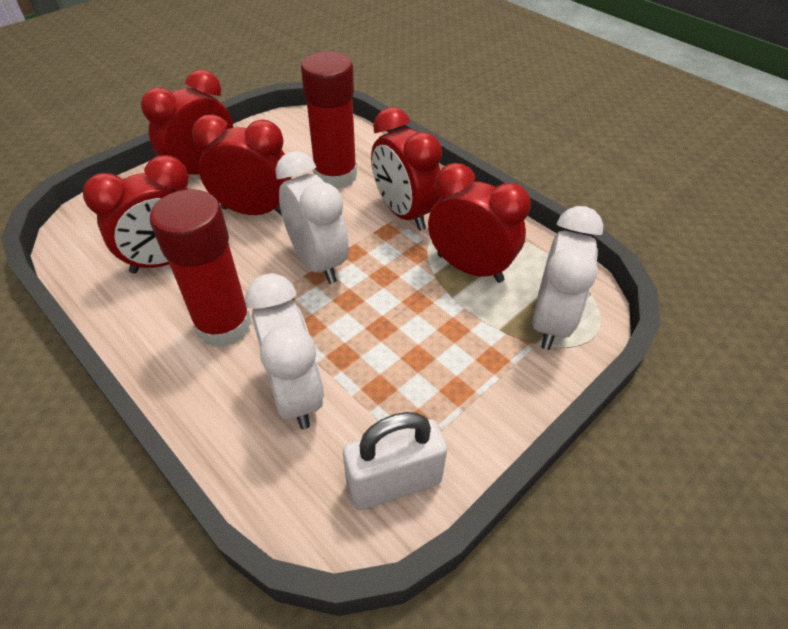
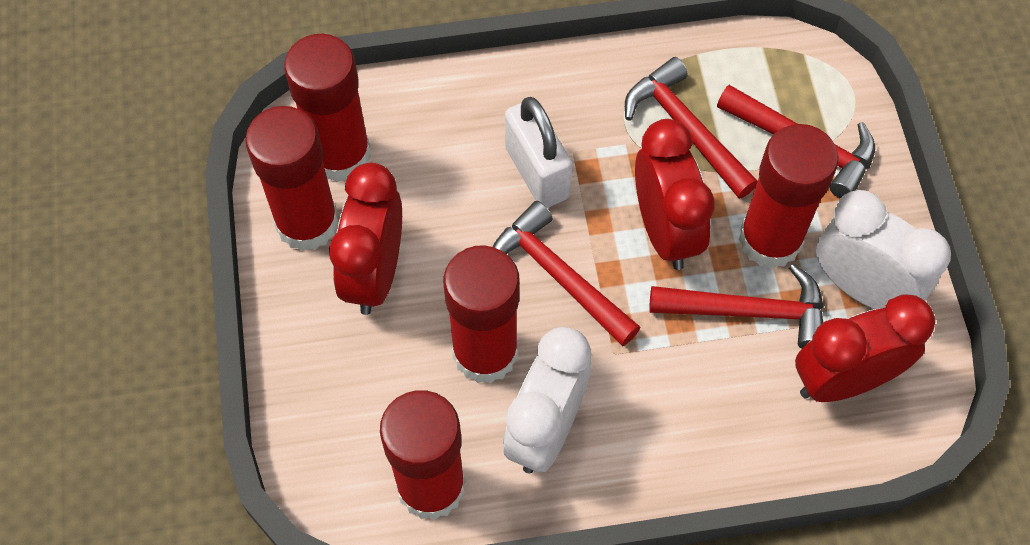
red clock: 5 -> 3
red glue stick: 2 -> 5
red hammer: 0 -> 4
white clock: 3 -> 2

